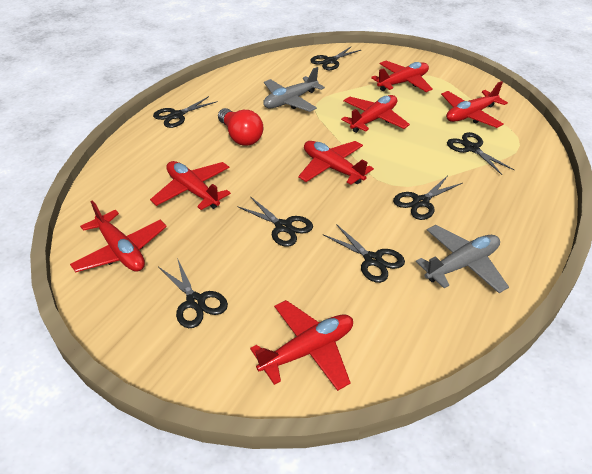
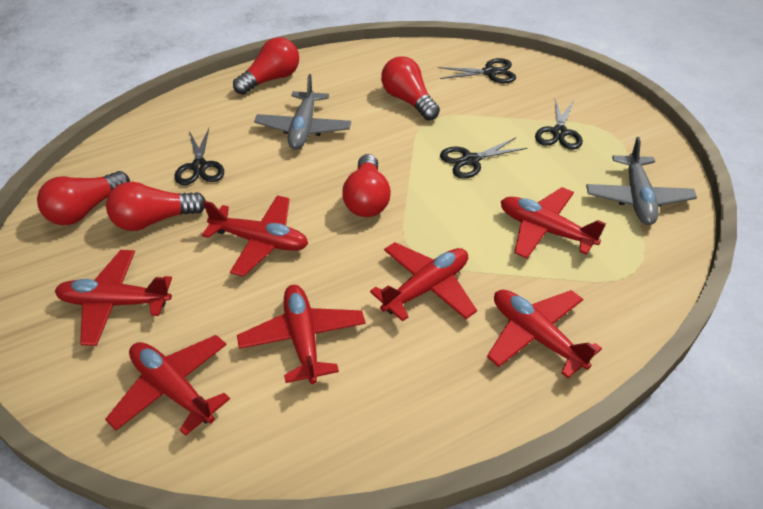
black scissors: 7 -> 4
red light bulb: 1 -> 5

